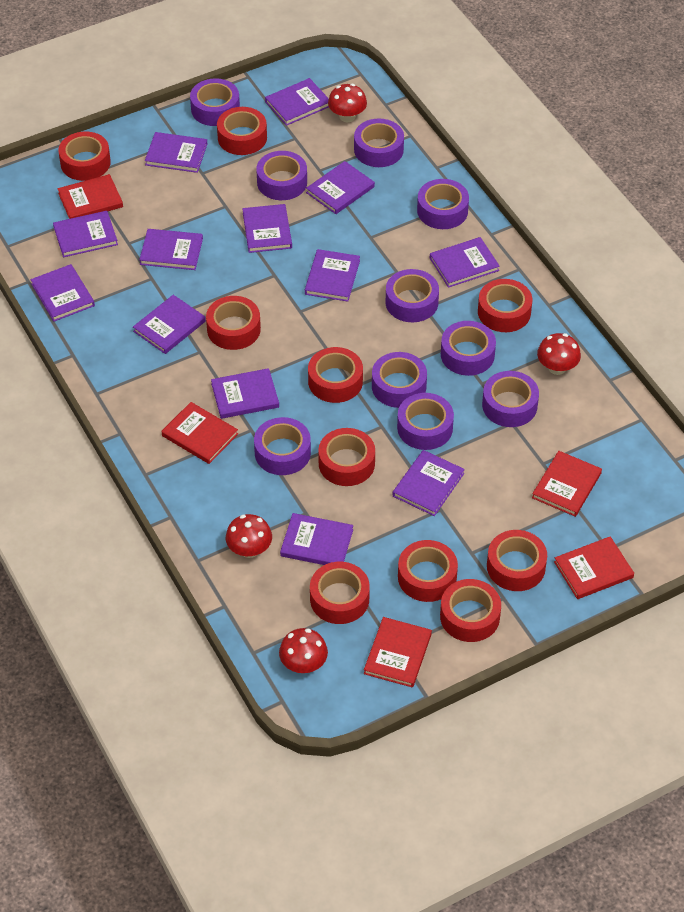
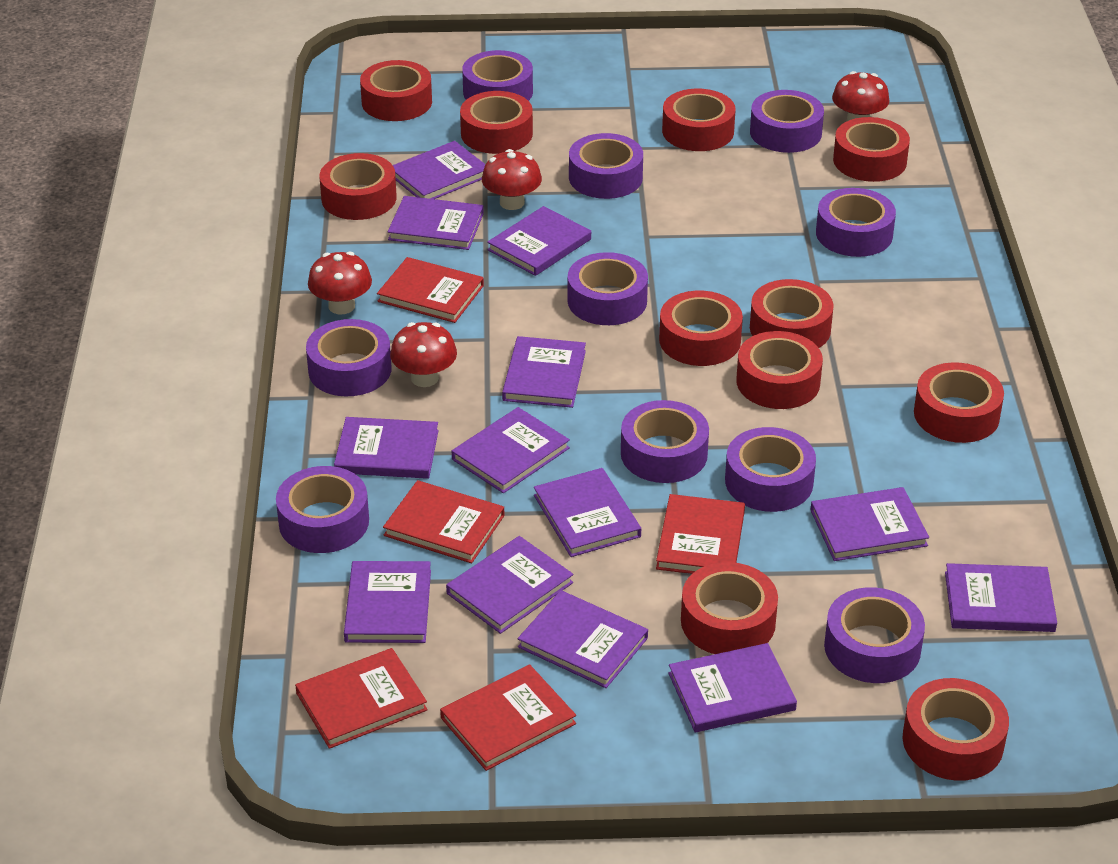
red tape: 10 -> 11

